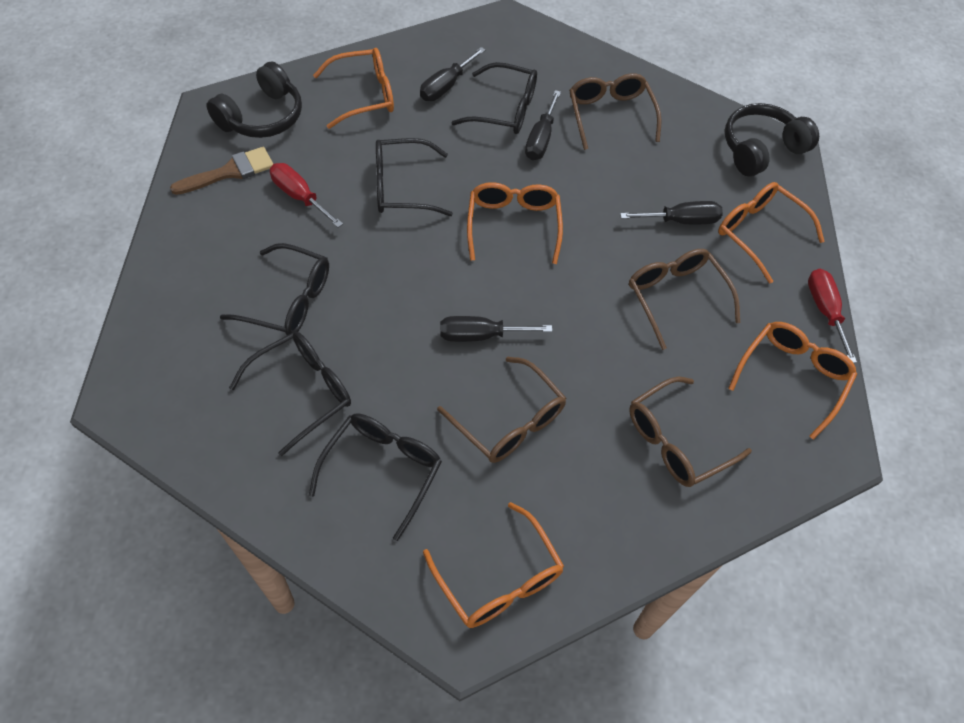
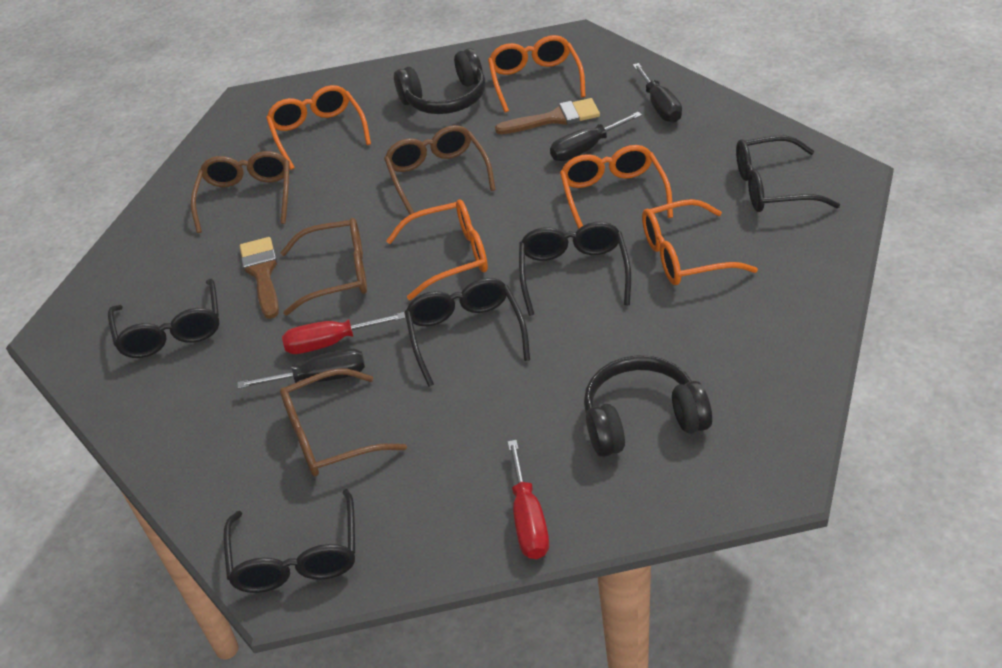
black screwdriver: 4 -> 3
brown brush: 1 -> 2

